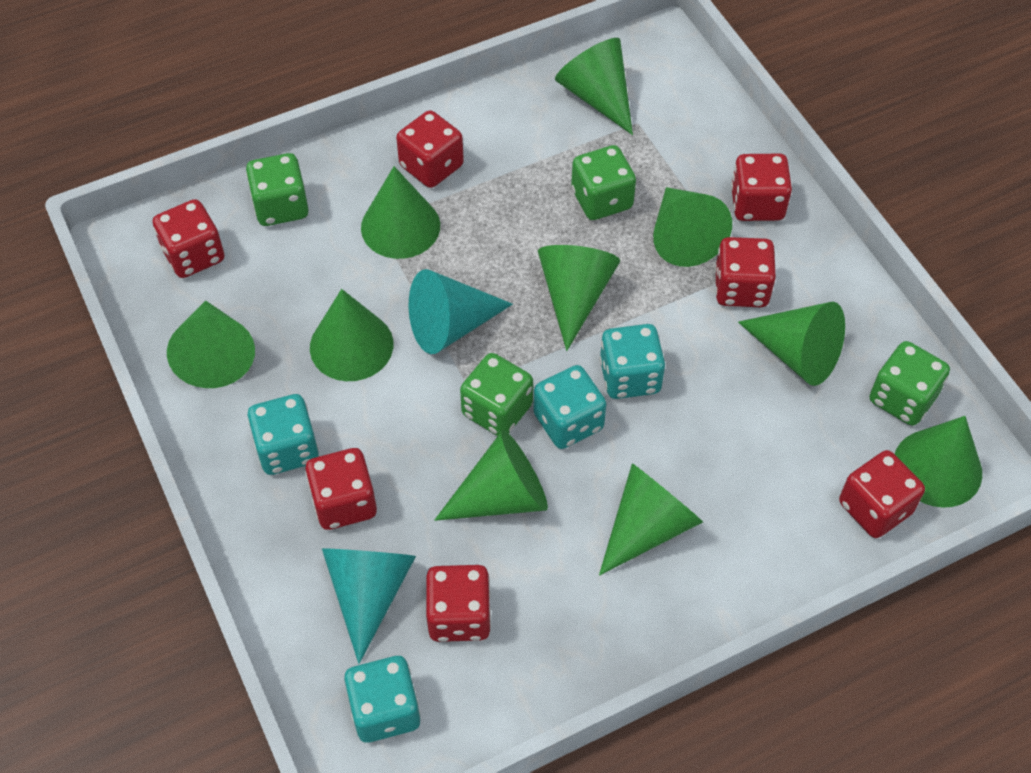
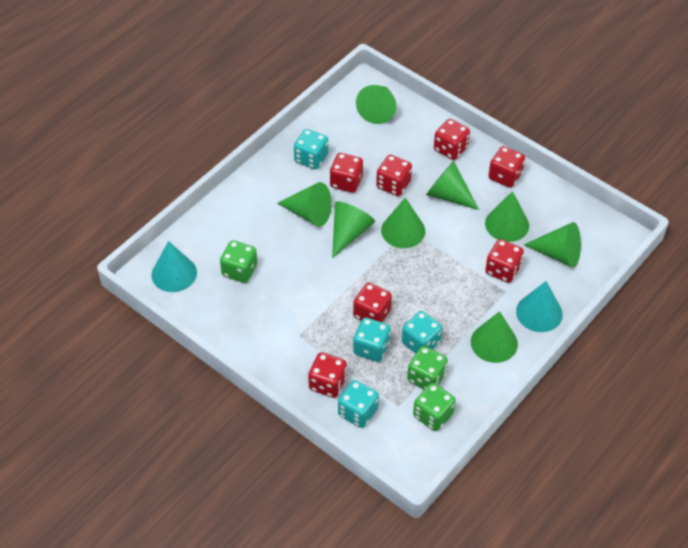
green cone: 10 -> 8
green dice: 4 -> 3

